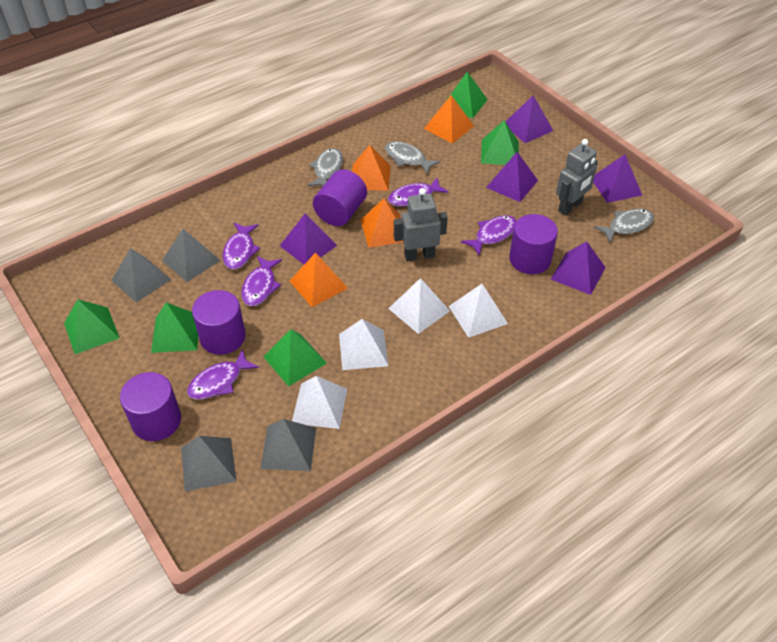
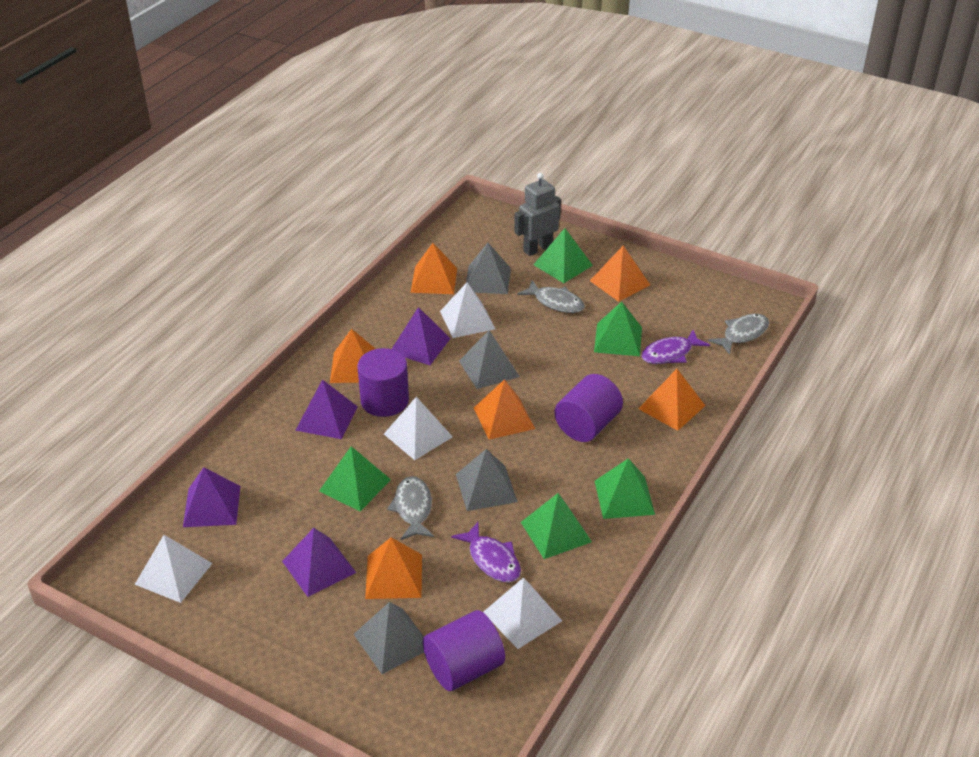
grey robot: 2 -> 1
orange pyramid: 4 -> 6
purple cylinder: 4 -> 3
purple fish: 5 -> 2
purple pyramid: 5 -> 4

